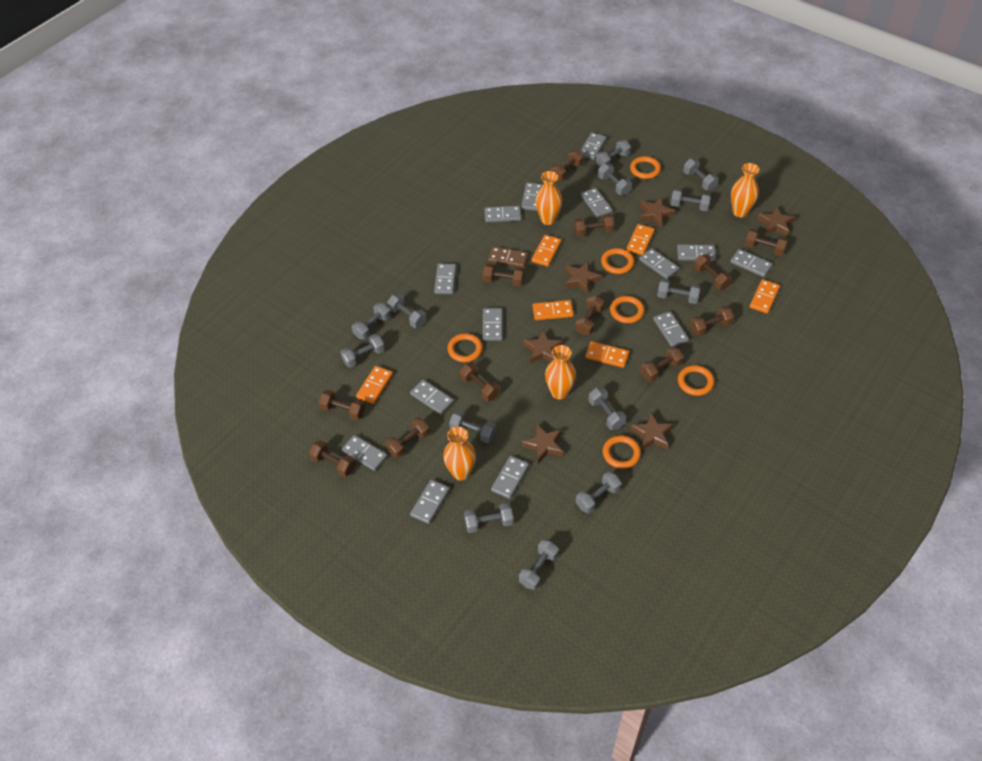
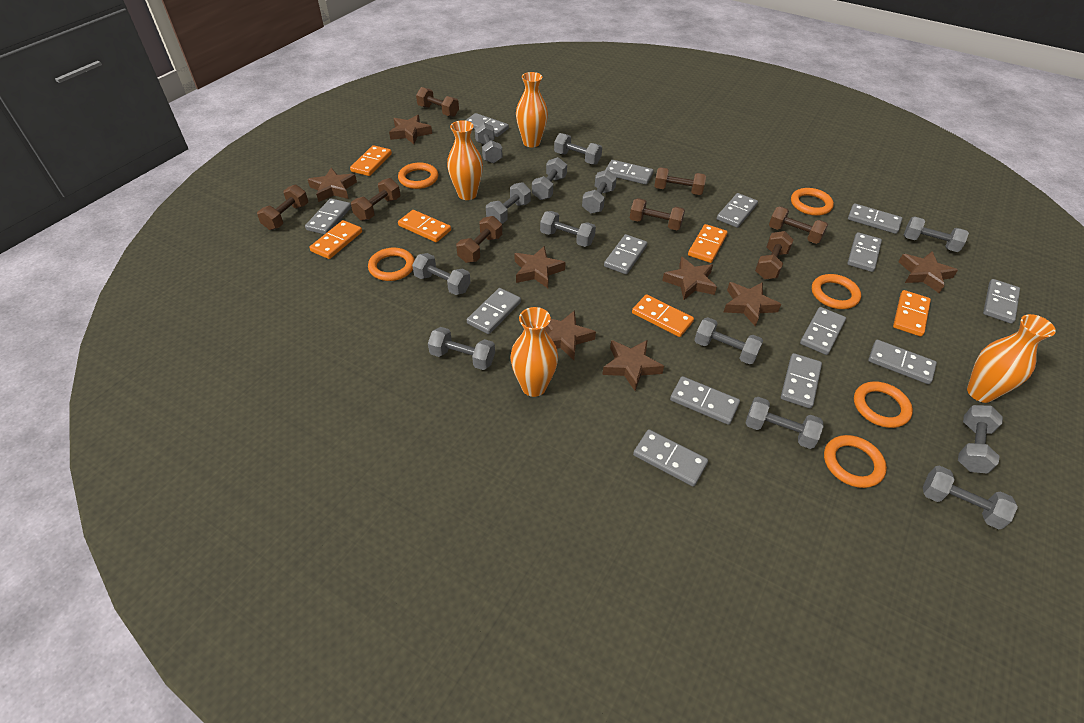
brown domino: 1 -> 0
brown dumbbell: 12 -> 8
brown star: 6 -> 8

